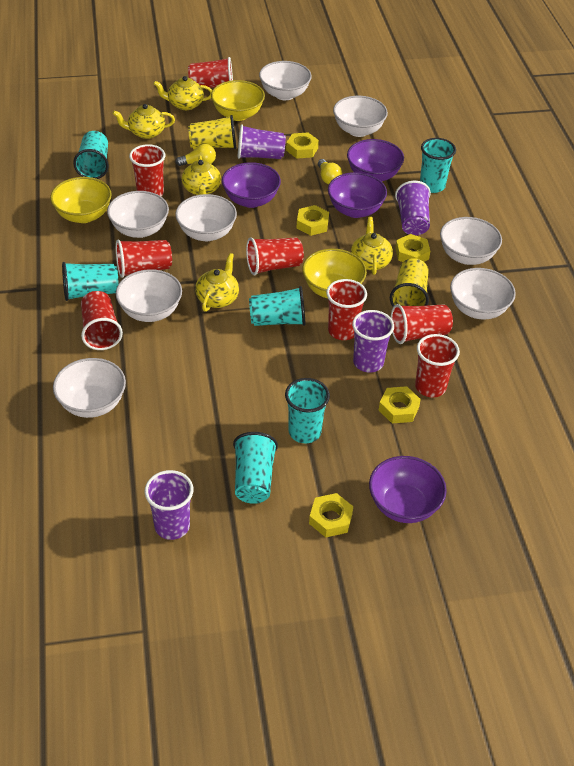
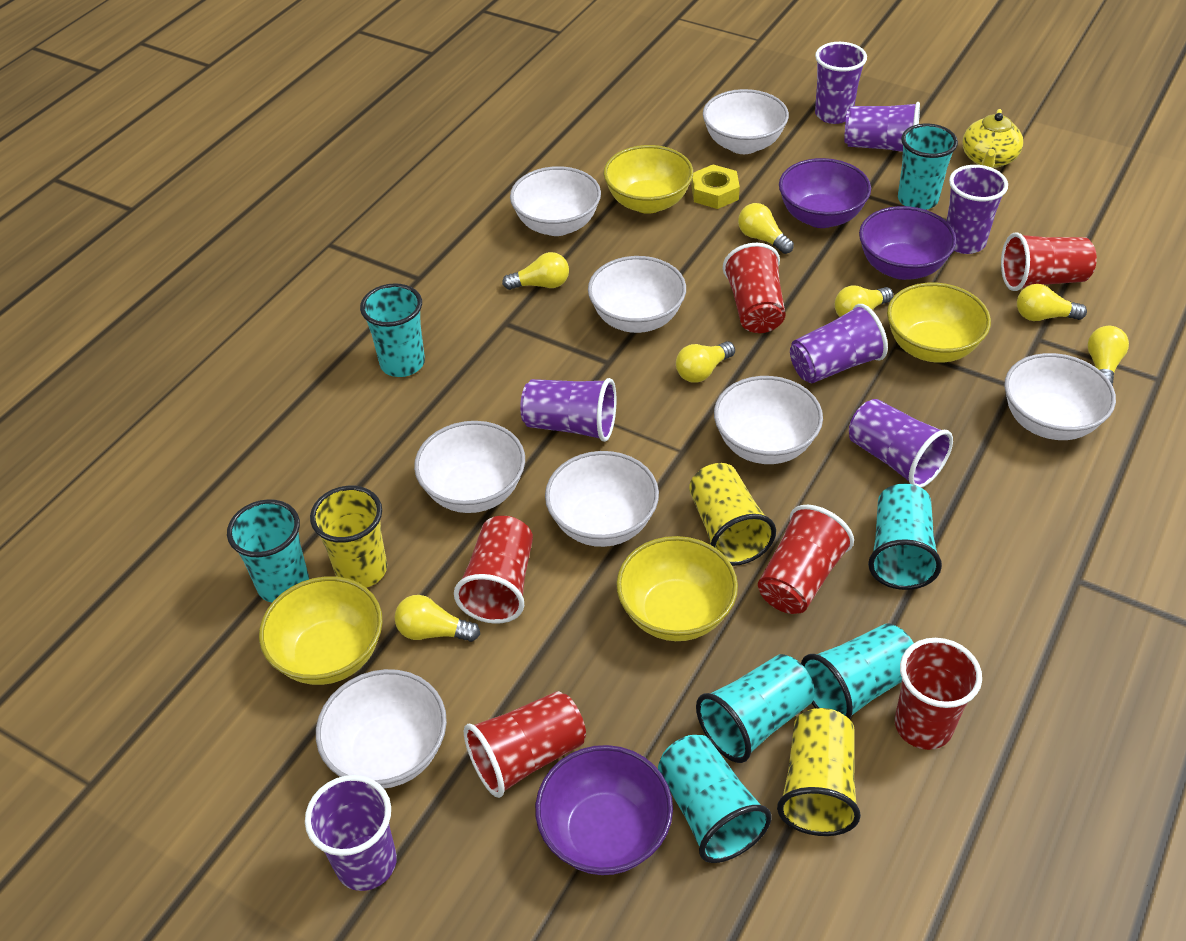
purple bowl: 4 -> 3
purple cup: 4 -> 7
red cup: 8 -> 6
turquoise cup: 6 -> 7
yellow bowl: 3 -> 4
yellow cup: 2 -> 3
yellow light bulb: 2 -> 7
yellow nut: 5 -> 1
yellow teapot: 5 -> 1

